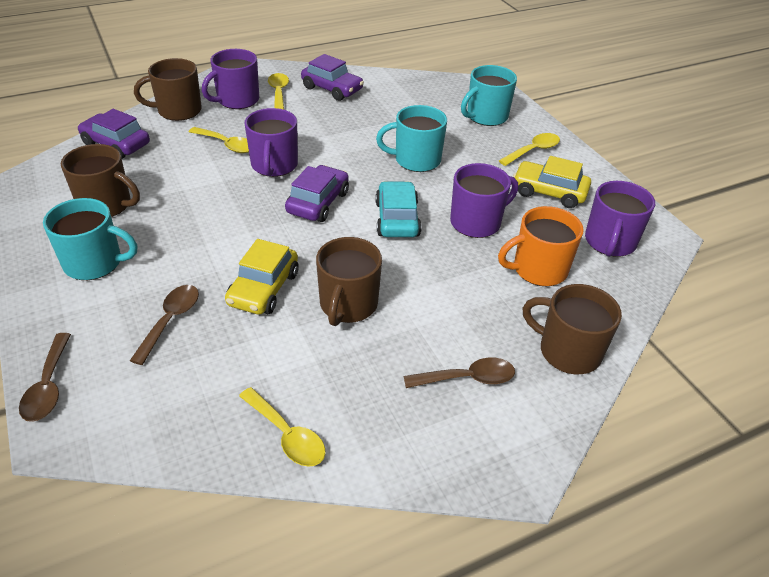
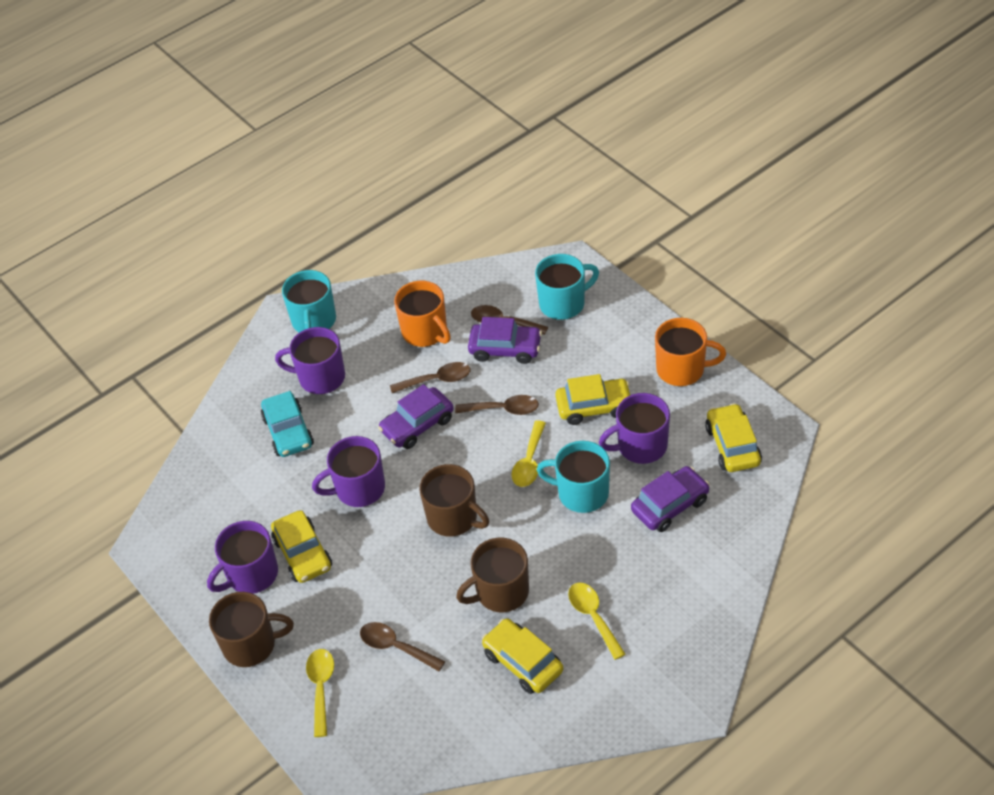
brown mug: 4 -> 3
brown spoon: 3 -> 4
orange mug: 1 -> 2
yellow car: 2 -> 4
yellow spoon: 4 -> 3

